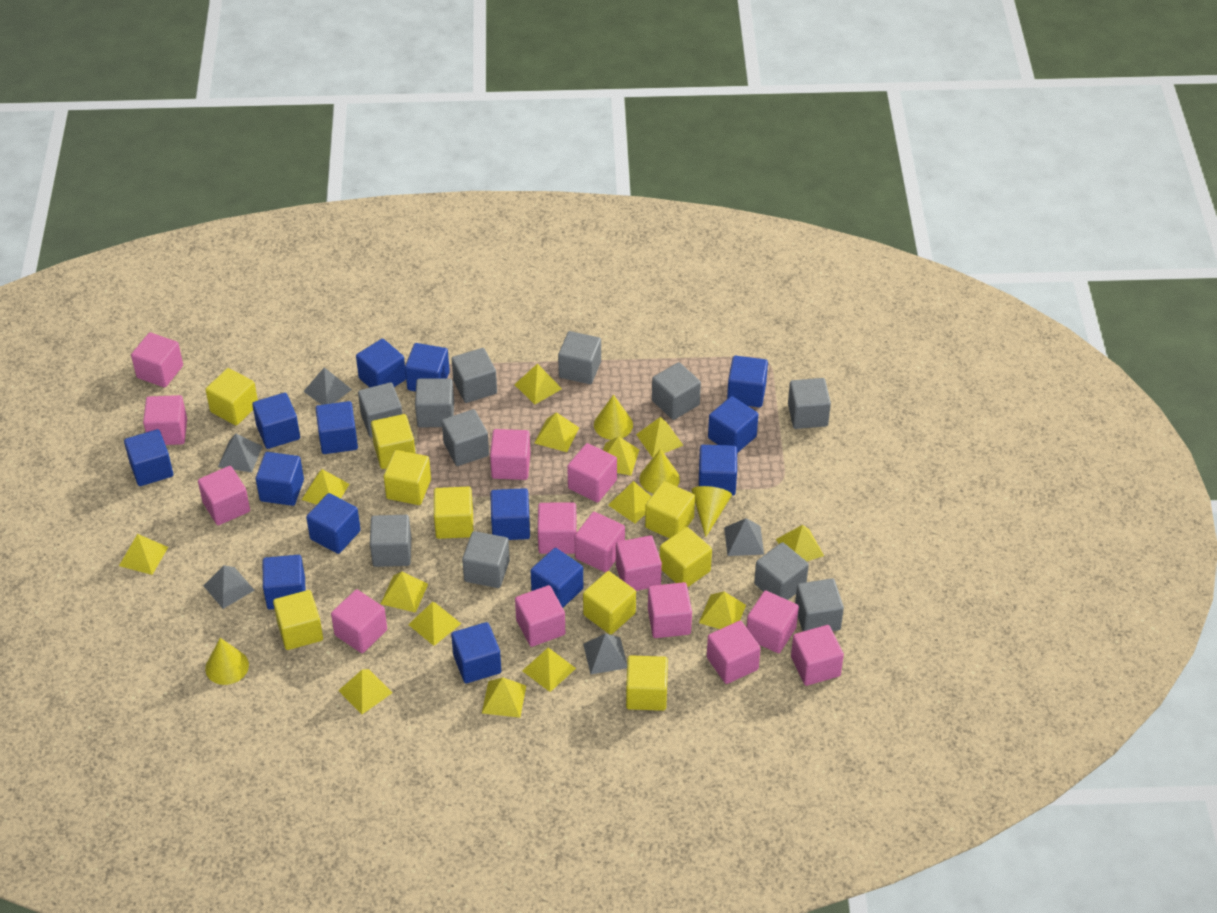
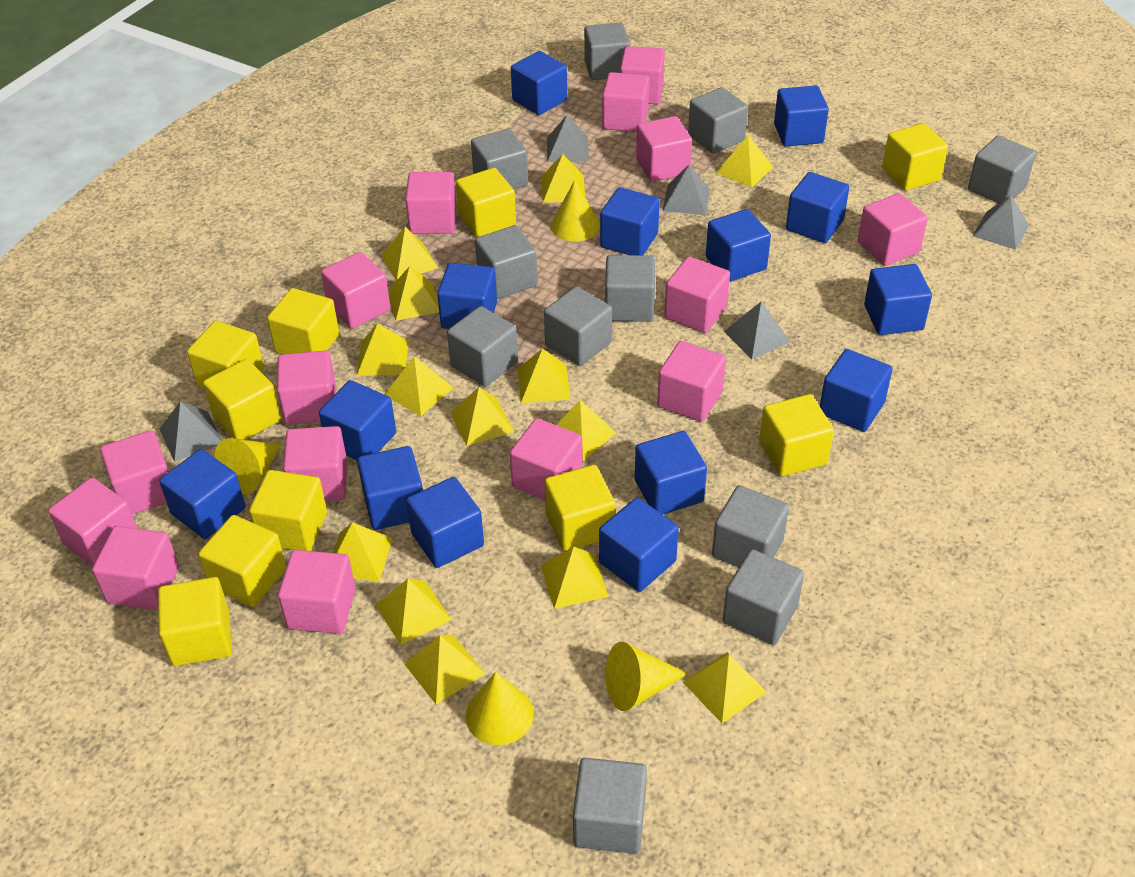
pink cube: 14 -> 15
yellow cube: 9 -> 10

